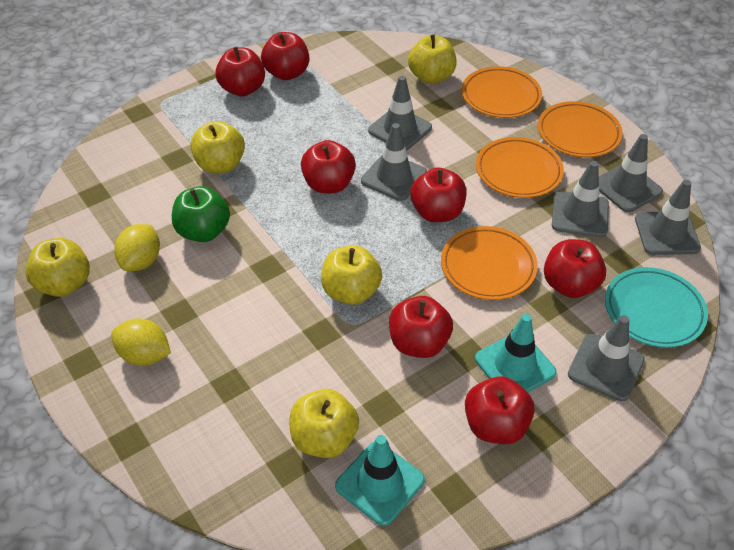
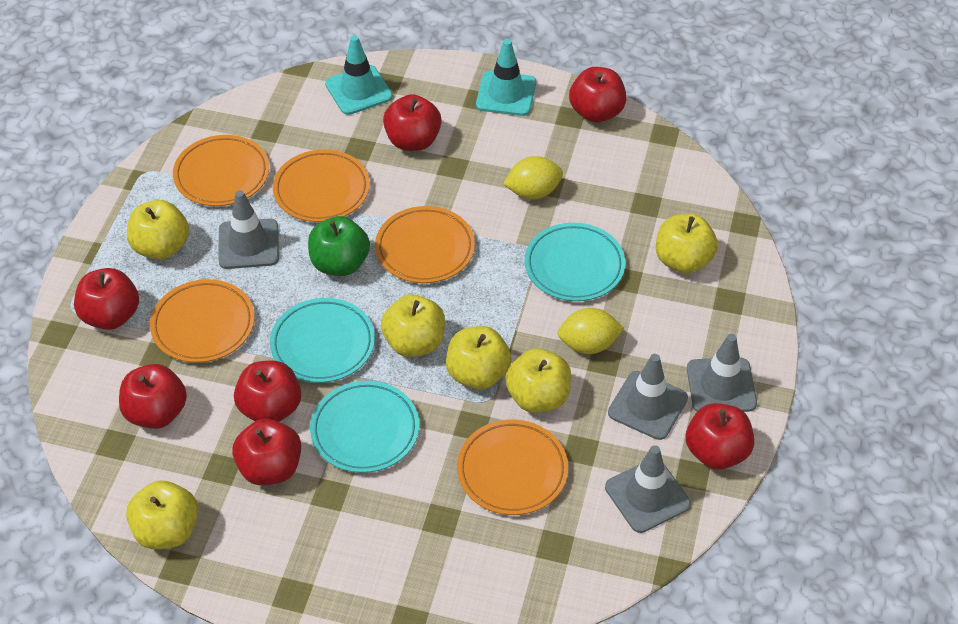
grey traffic cone: 6 -> 4
orange plate: 4 -> 5
turquoise plate: 1 -> 3
yellow apple: 5 -> 6

